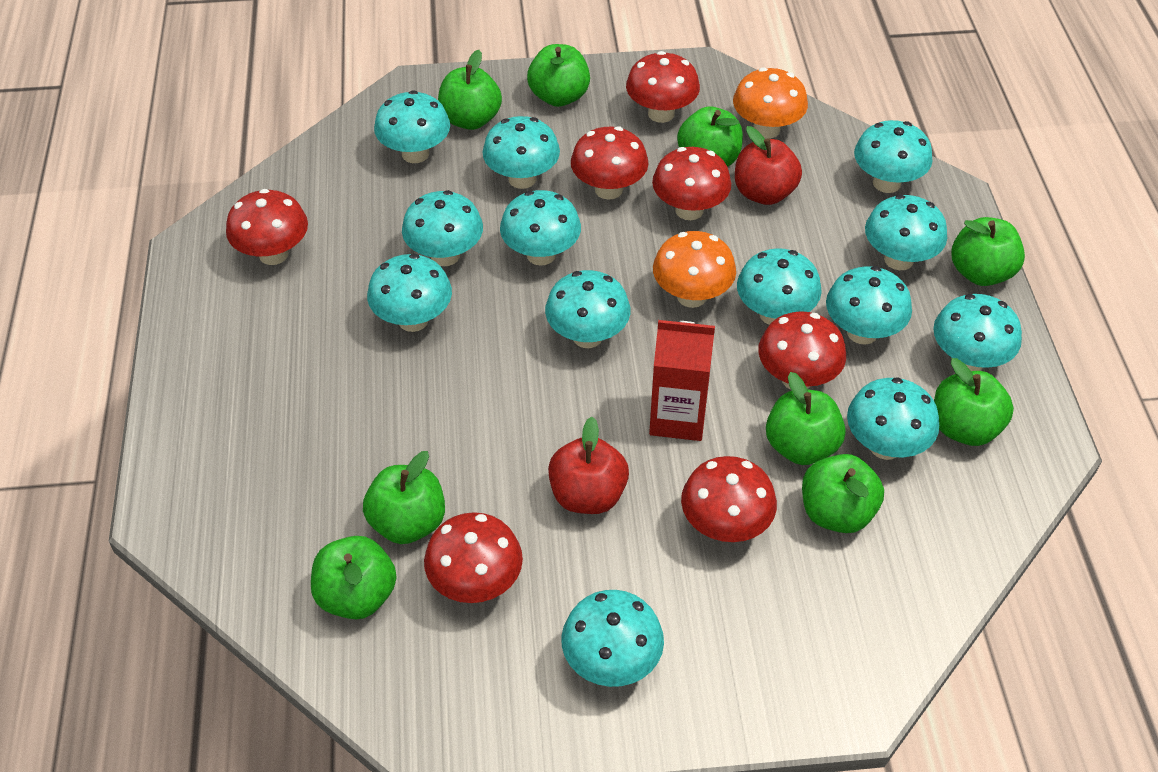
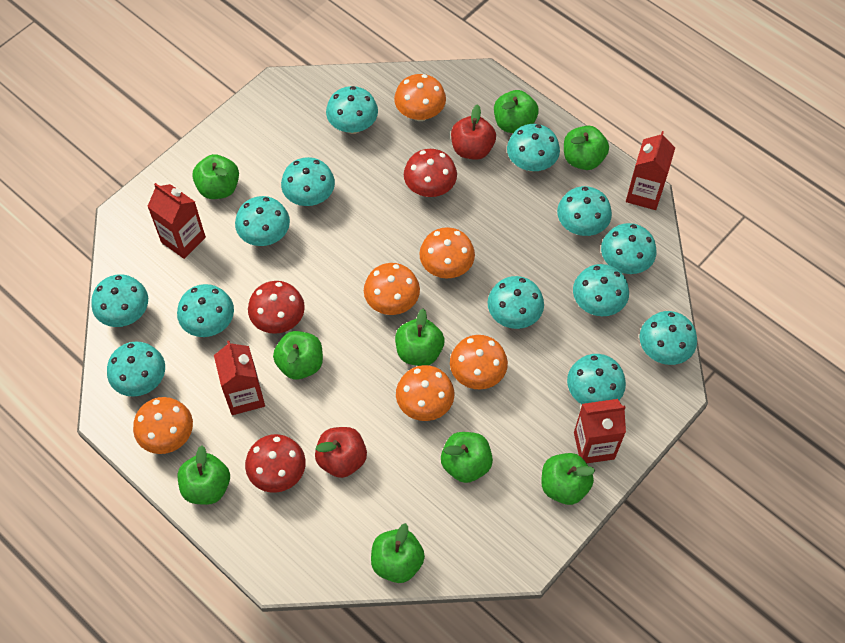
orange mushroom: 2 -> 6
red carton: 1 -> 4
red mushroom: 7 -> 3

